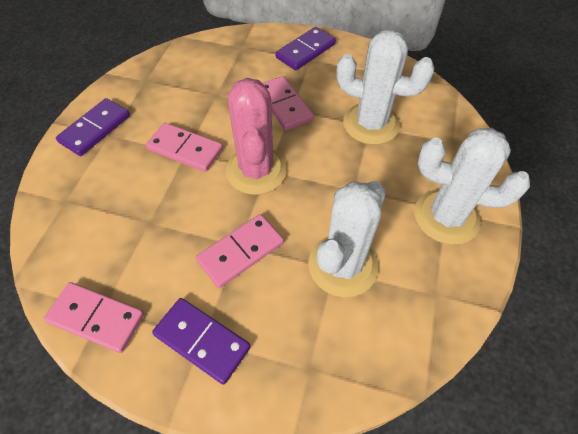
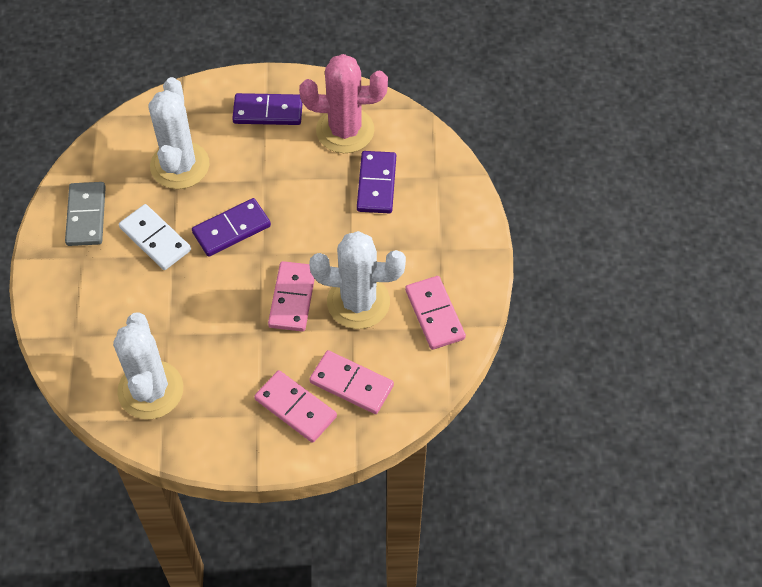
grey domino: 0 -> 1
white domino: 0 -> 1

